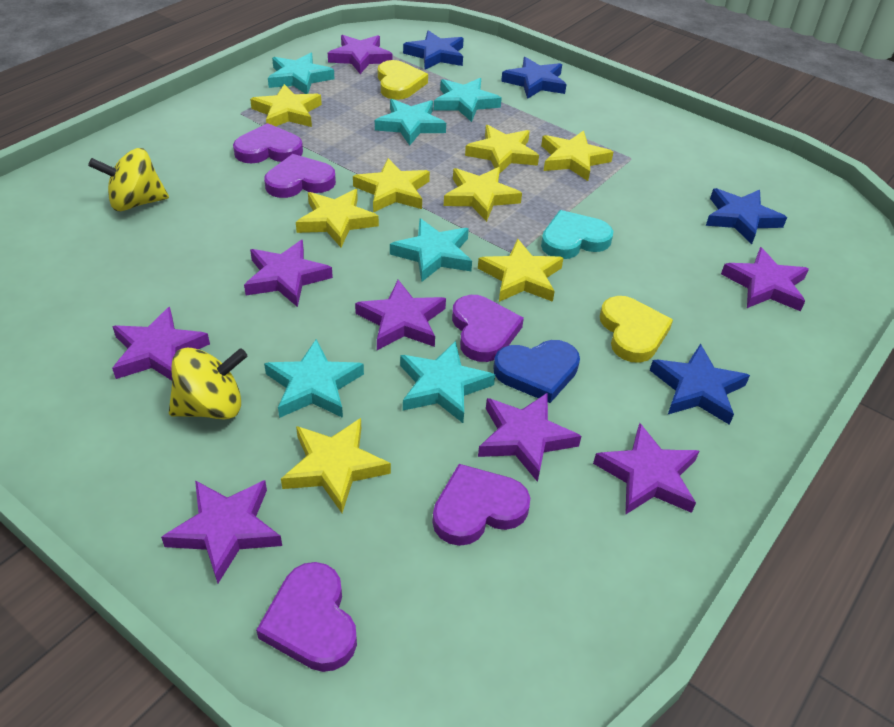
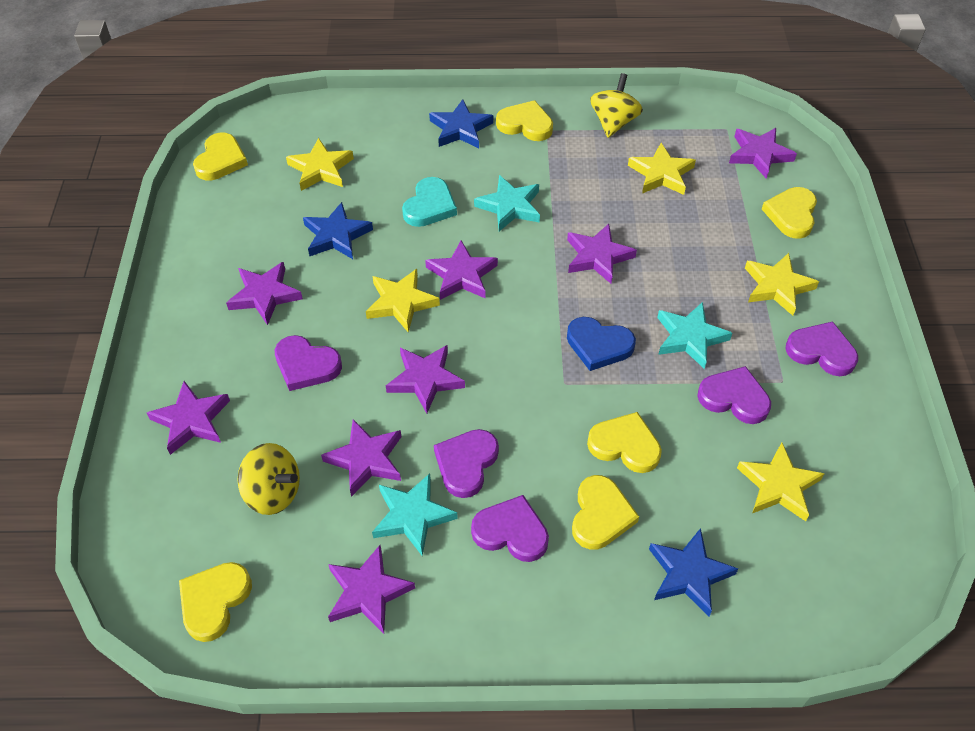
blue star: 4 -> 3
turquoise star: 6 -> 3
yellow heart: 2 -> 6
yellow star: 8 -> 5

